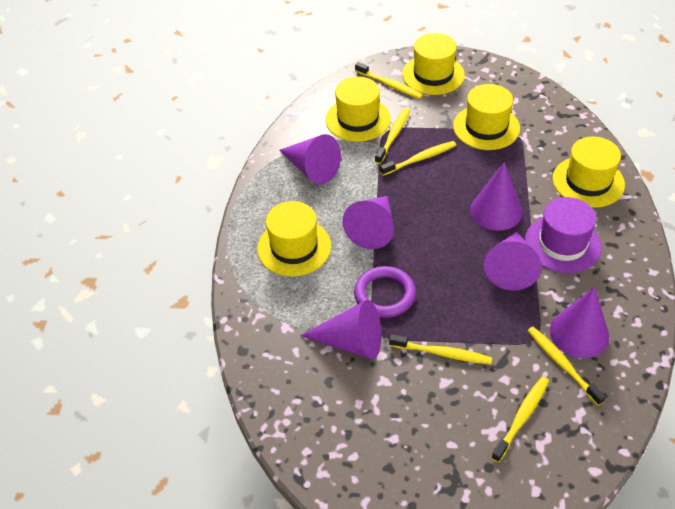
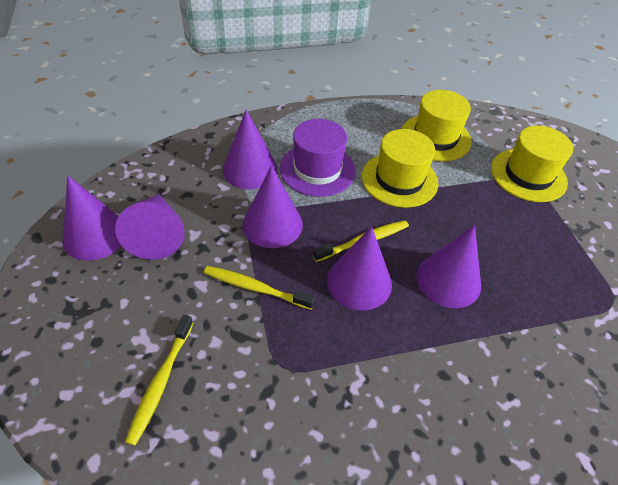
purple ring: 1 -> 0
yellow hat: 5 -> 3
yellow toothbrush: 6 -> 3

